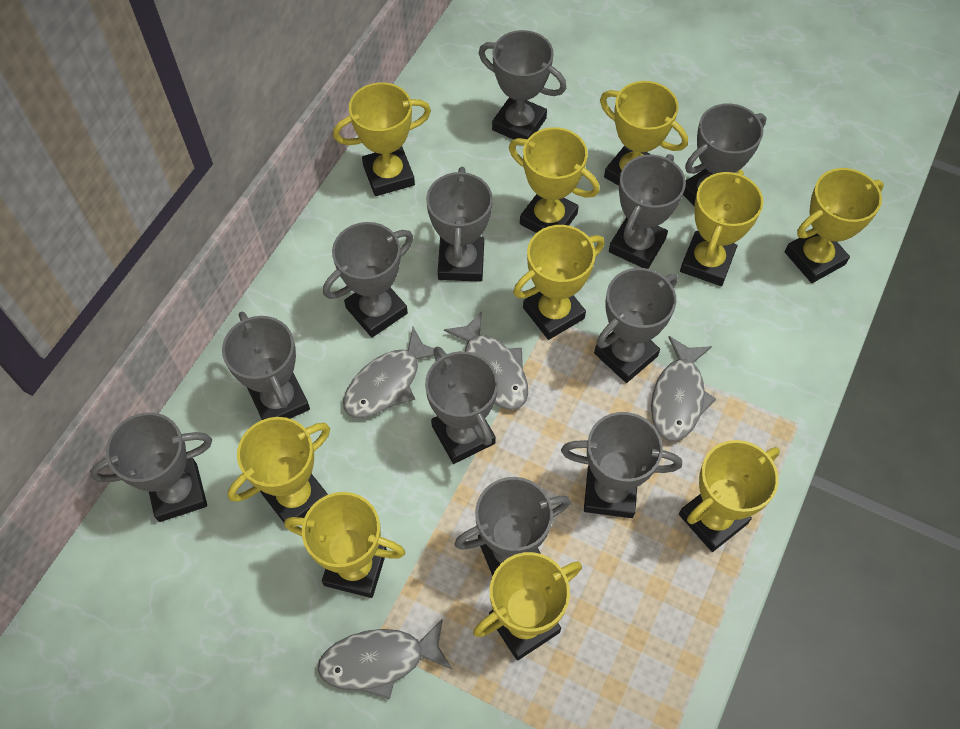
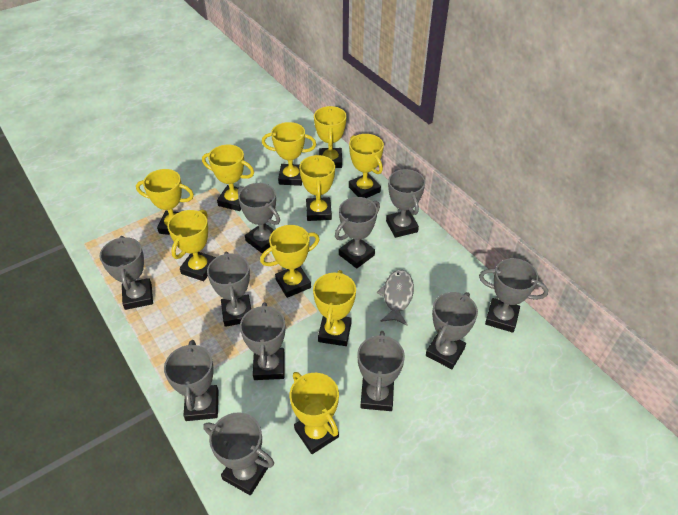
grey fish: 4 -> 1

